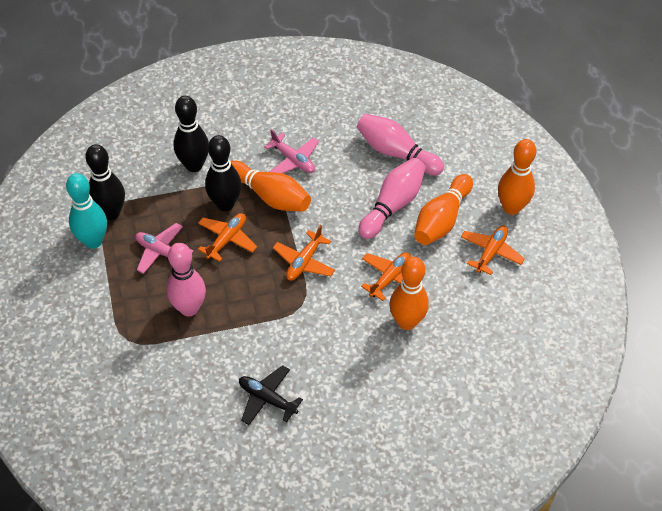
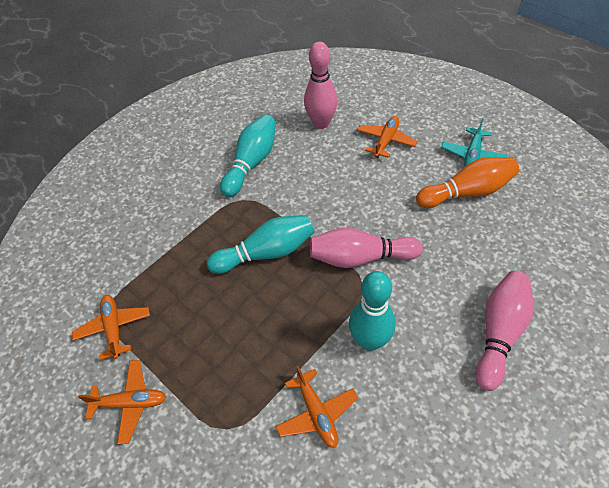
black bowling pin: 3 -> 0
black plane: 1 -> 0
orange bowling pin: 4 -> 1
pink plane: 2 -> 0
turquoise bowling pin: 1 -> 3
turquoise plane: 0 -> 1

